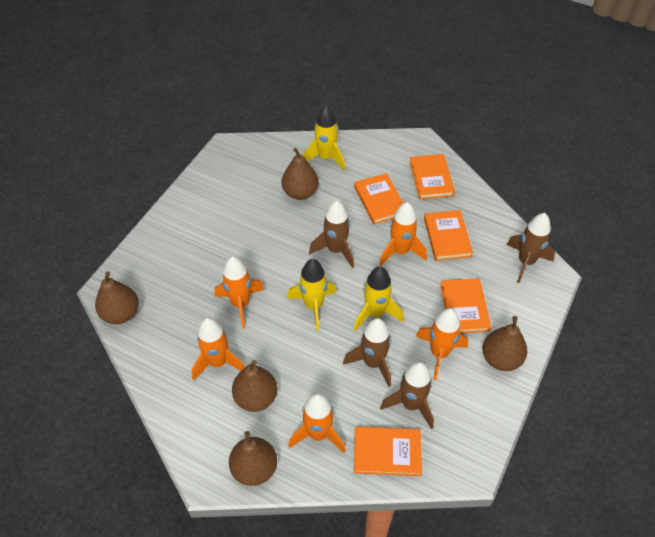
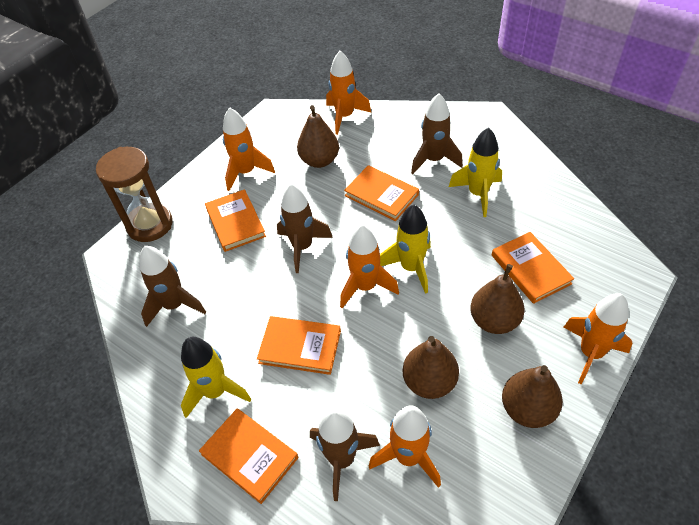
brown hourglass: 0 -> 1
brown pear: 5 -> 4

